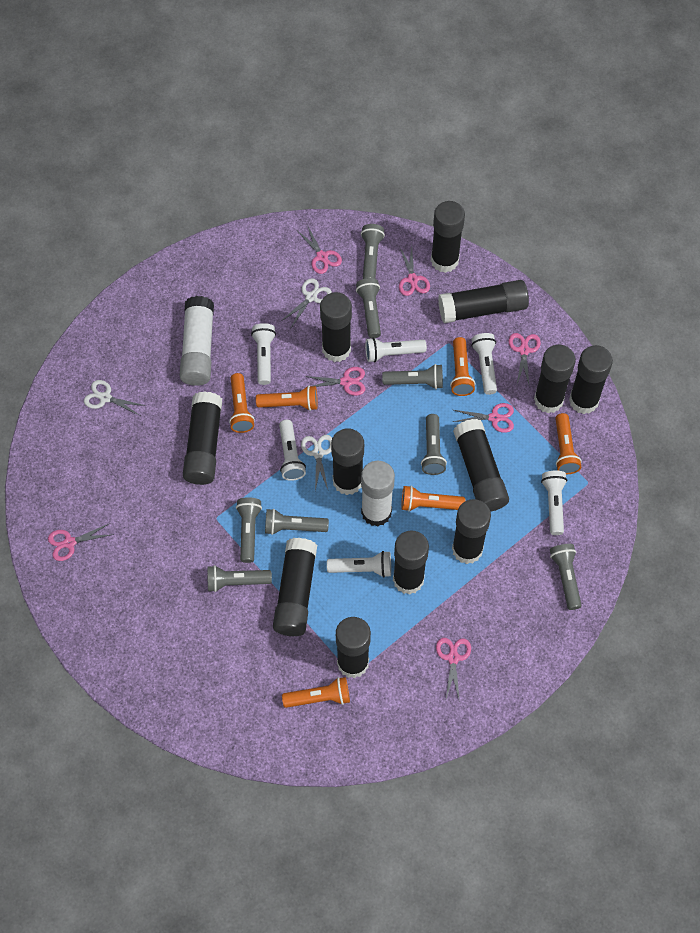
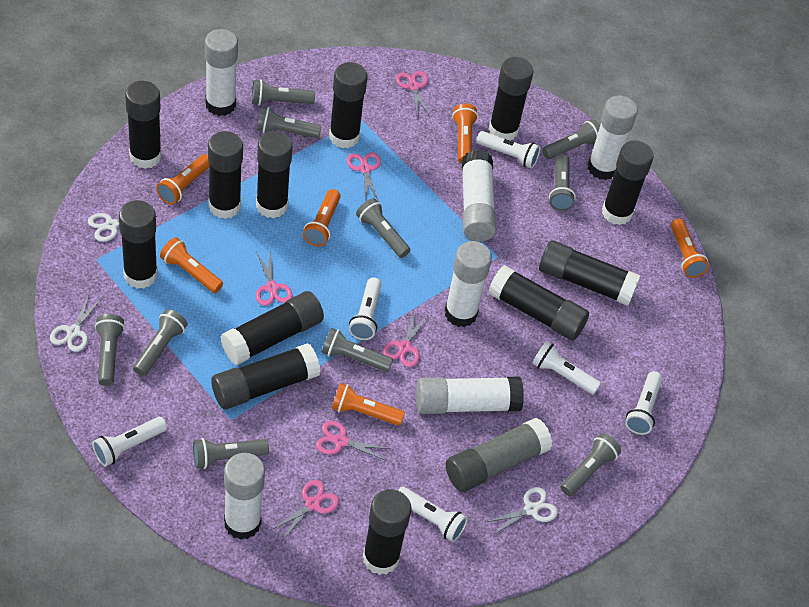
grey flashlight: 8 -> 10
grey glue stick: 0 -> 1
pink scissors: 7 -> 6
white glue stick: 2 -> 6

